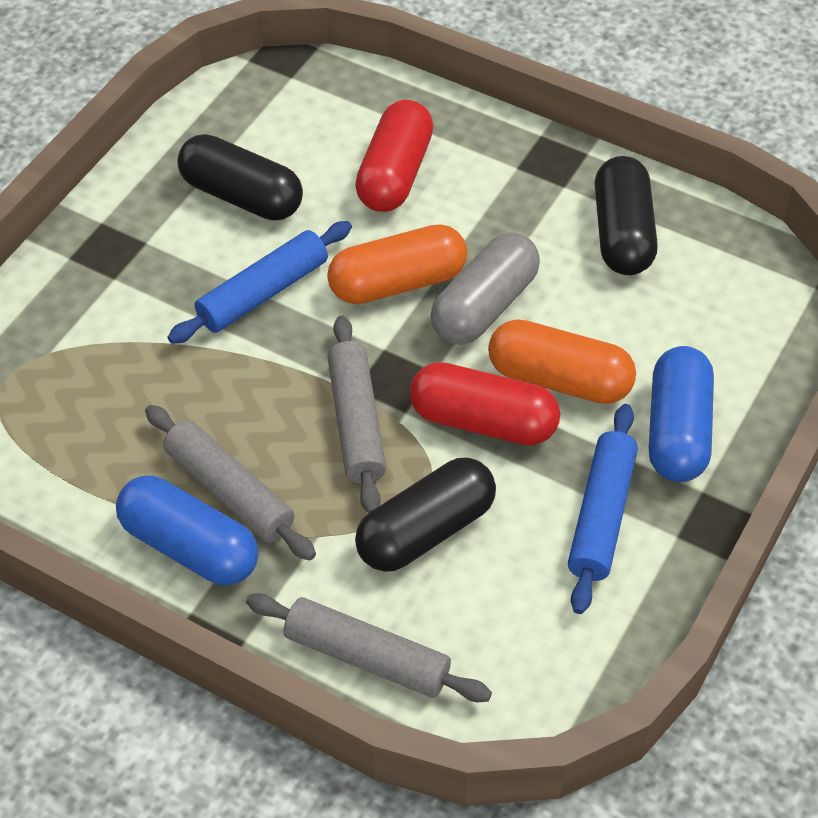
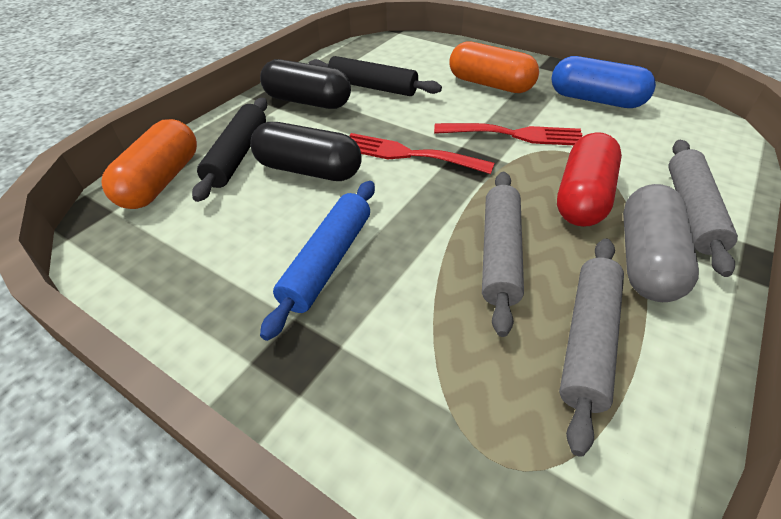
black capsule: 3 -> 2
black rolling pin: 0 -> 2
blue capsule: 2 -> 1
blue rolling pin: 2 -> 1
red capsule: 2 -> 1
red fork: 0 -> 2

